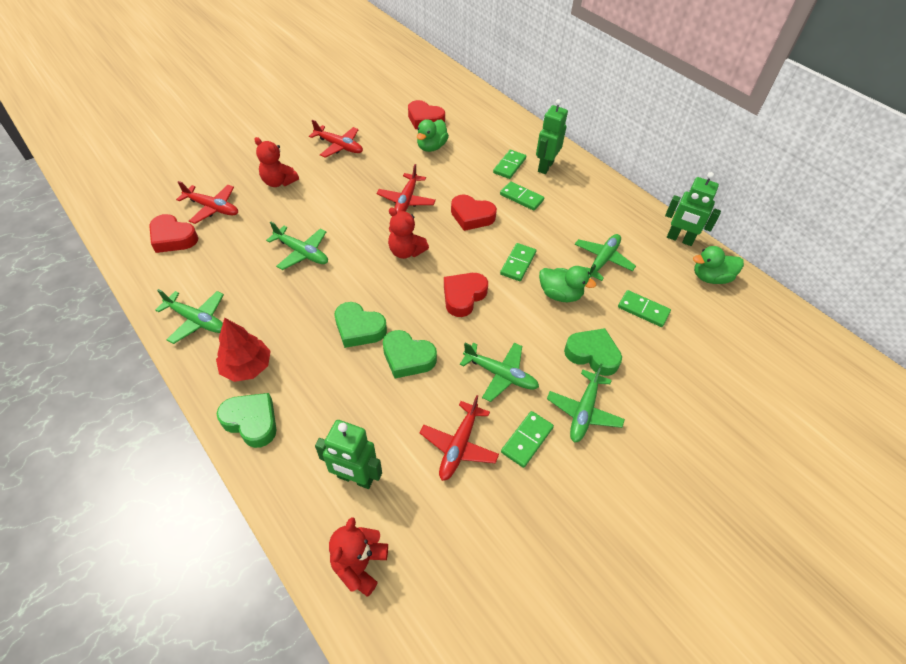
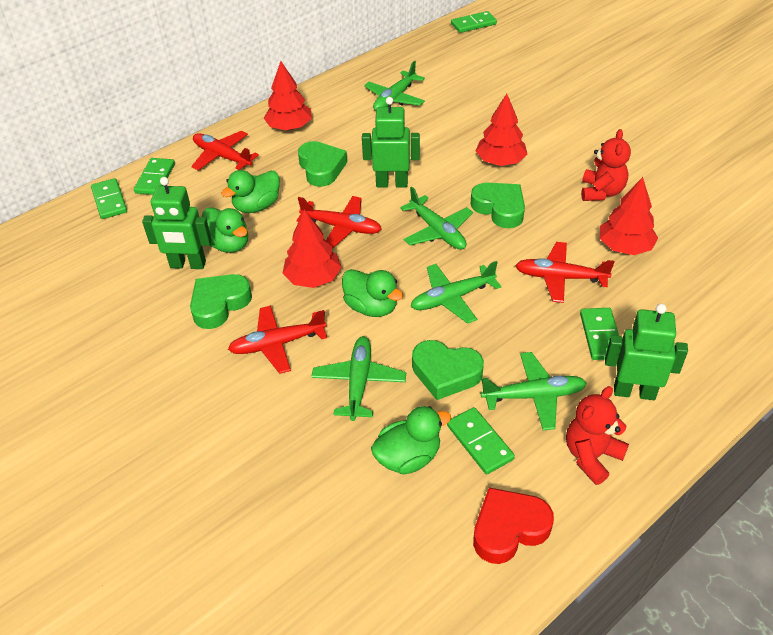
green duck: 3 -> 4
red heart: 4 -> 1
red teddy bear: 3 -> 2
red tree: 1 -> 4

